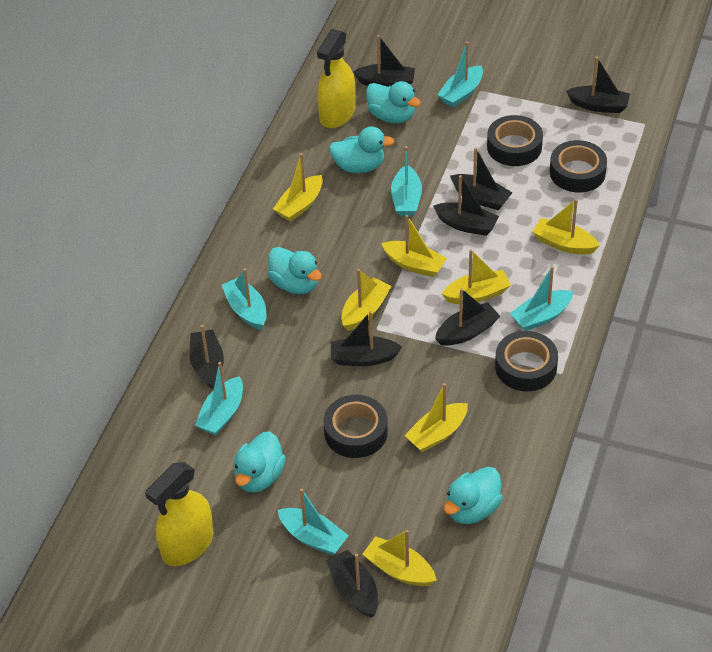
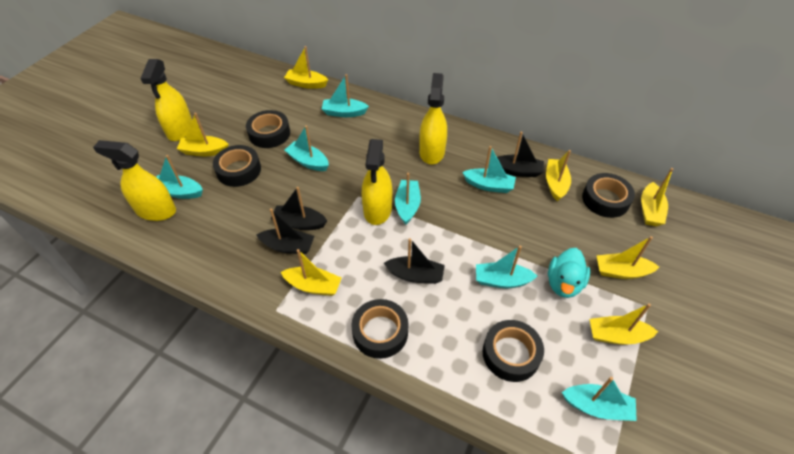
black boat: 8 -> 4
black tape: 4 -> 5
turquoise boat: 6 -> 7
turquoise duck: 5 -> 1
yellow spray bottle: 2 -> 4

